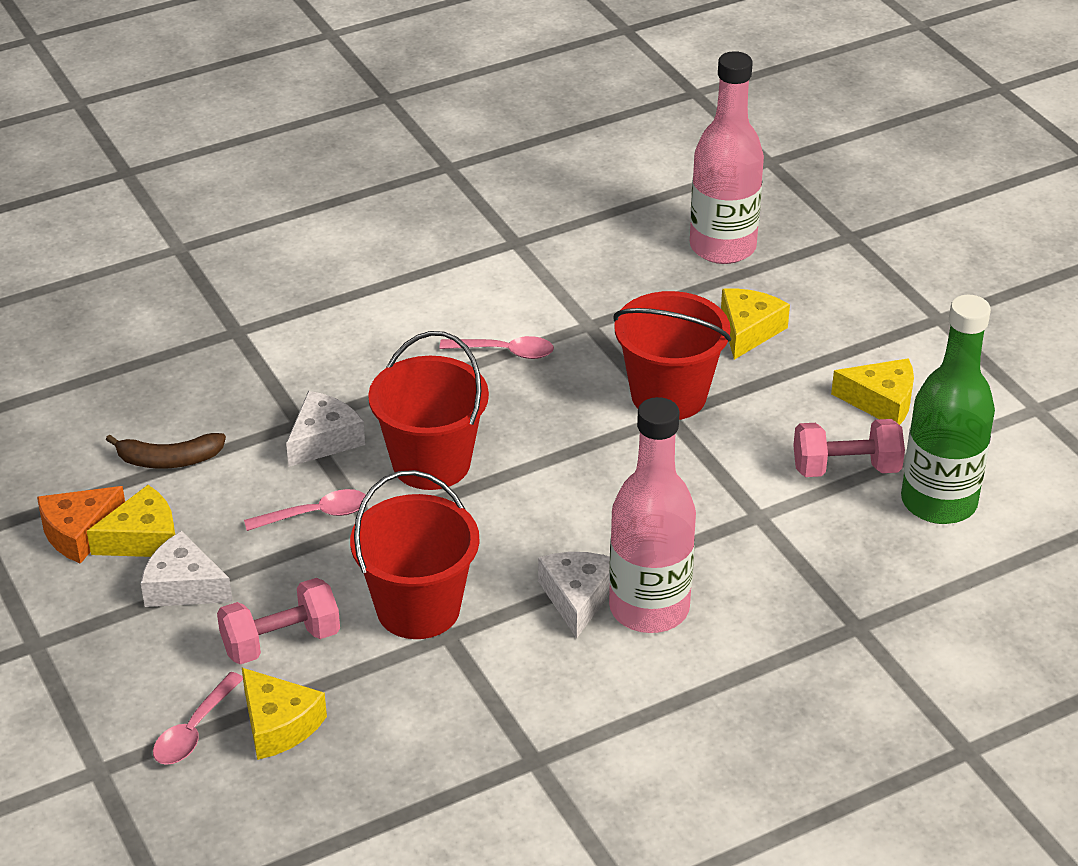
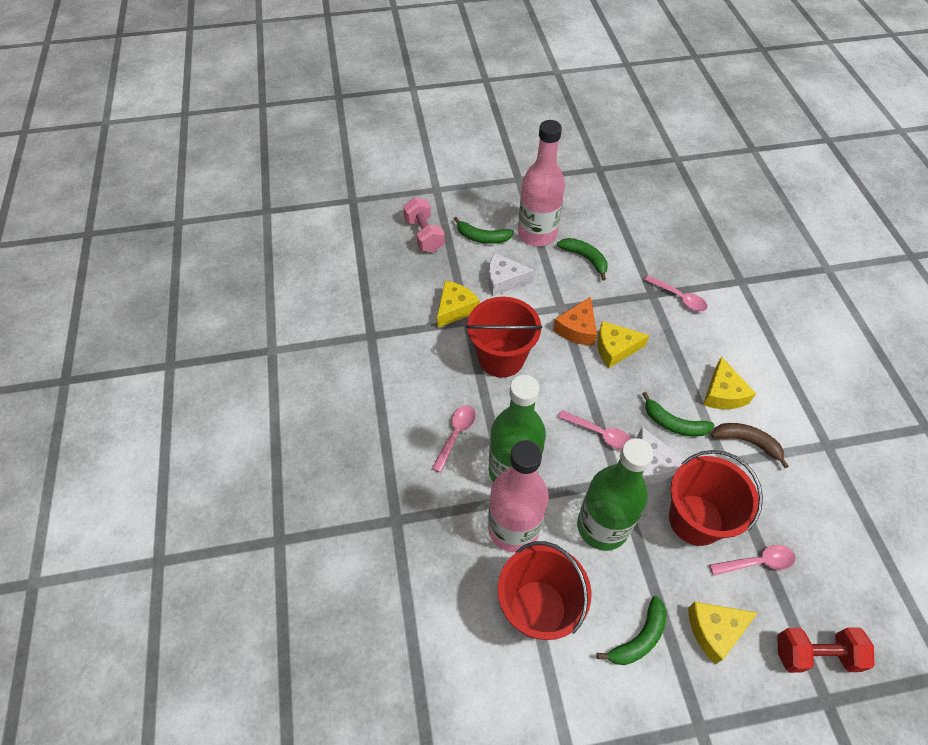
green banana: 0 -> 4
green bottle: 1 -> 2
pink dumbbell: 2 -> 1
pink spoon: 3 -> 4
red dumbbell: 0 -> 1
white cheese: 3 -> 2

